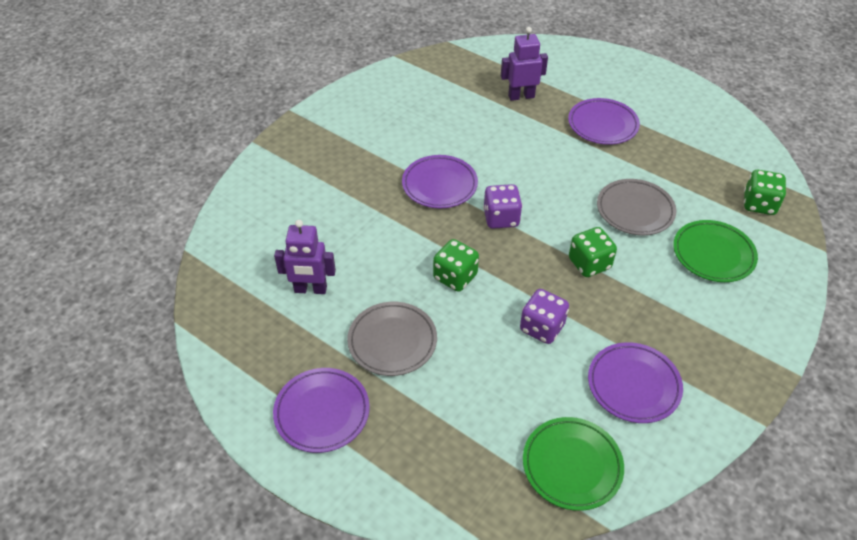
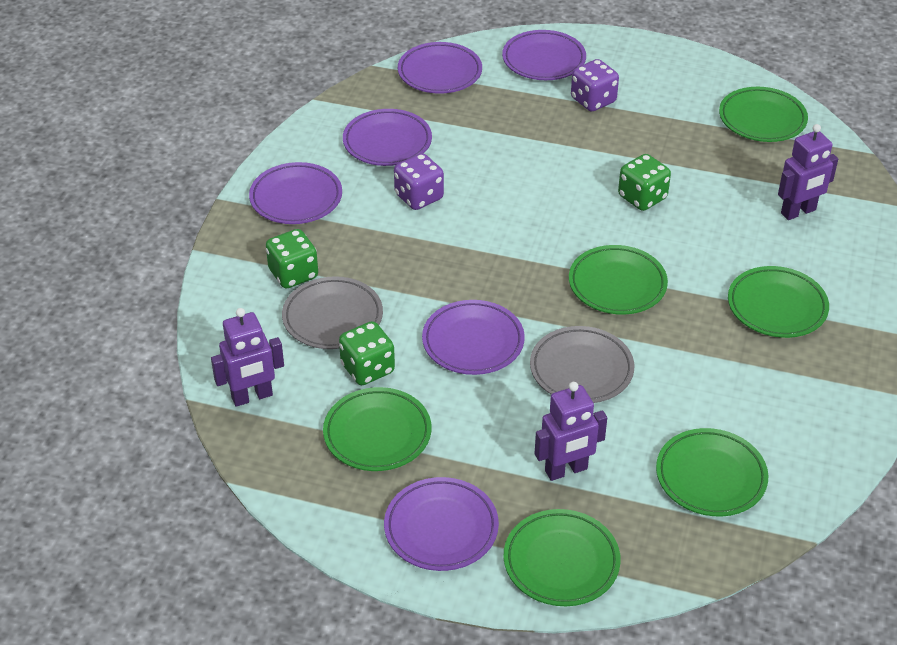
green plate: 2 -> 6
purple plate: 4 -> 6
purple robot: 2 -> 3

